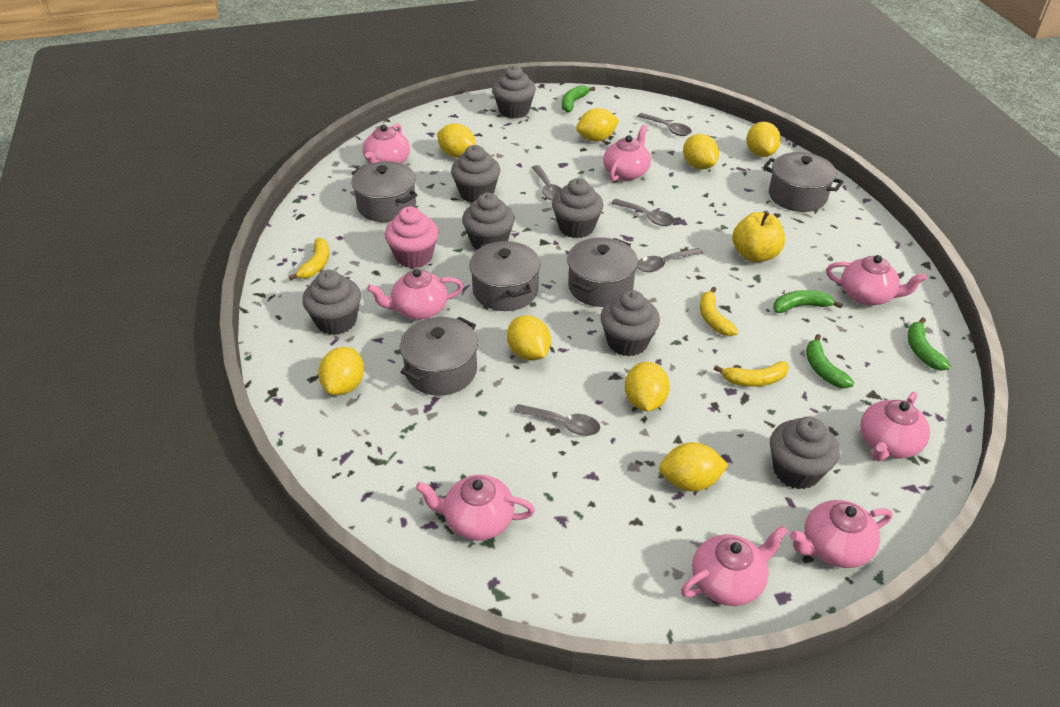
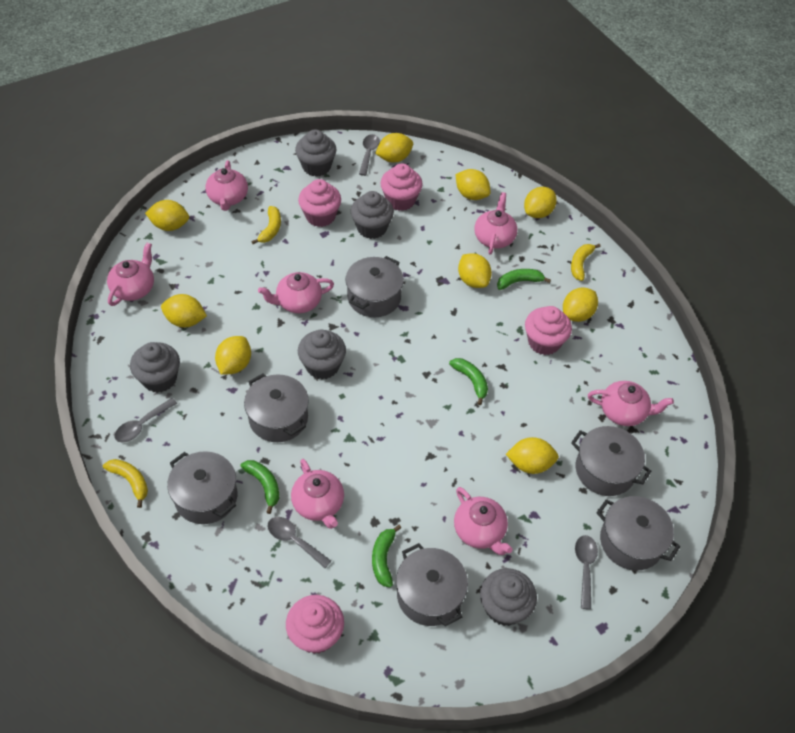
grey cupcake: 7 -> 5
grey pot: 5 -> 6
grey spoon: 5 -> 4
pink cupcake: 1 -> 4
pink teapot: 8 -> 7
yellow apple: 1 -> 0
yellow lemon: 8 -> 9

